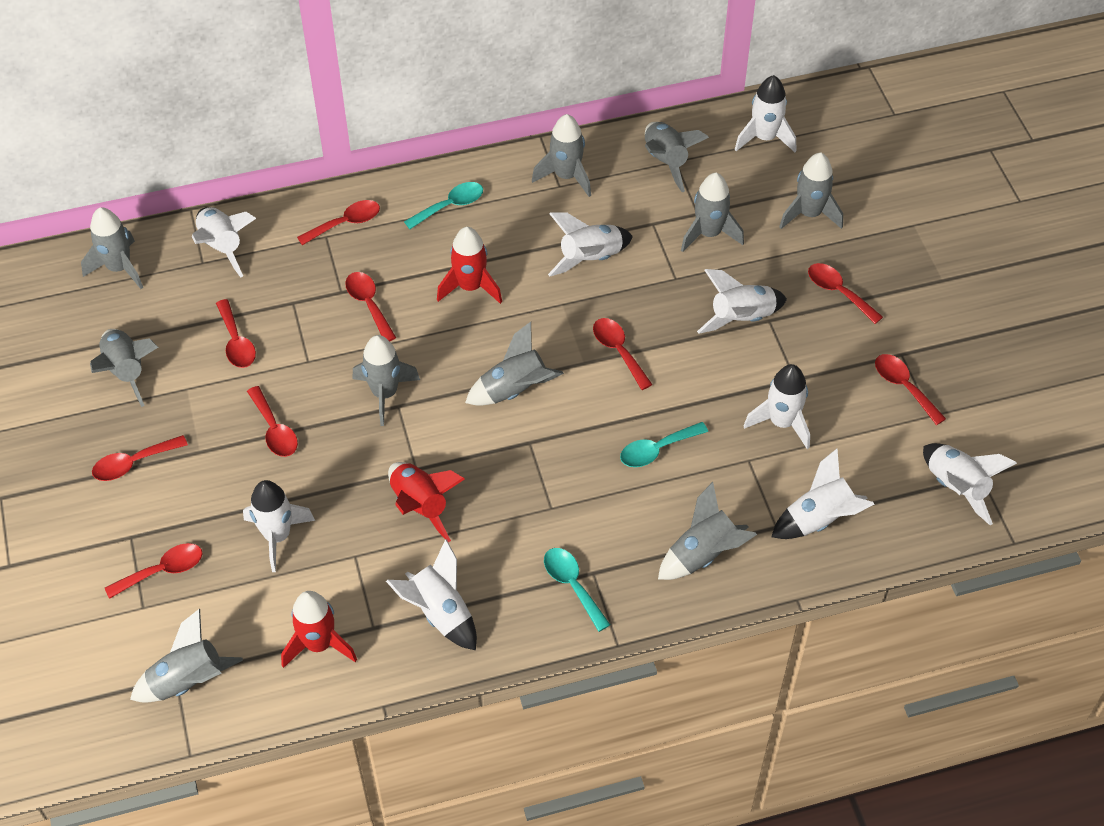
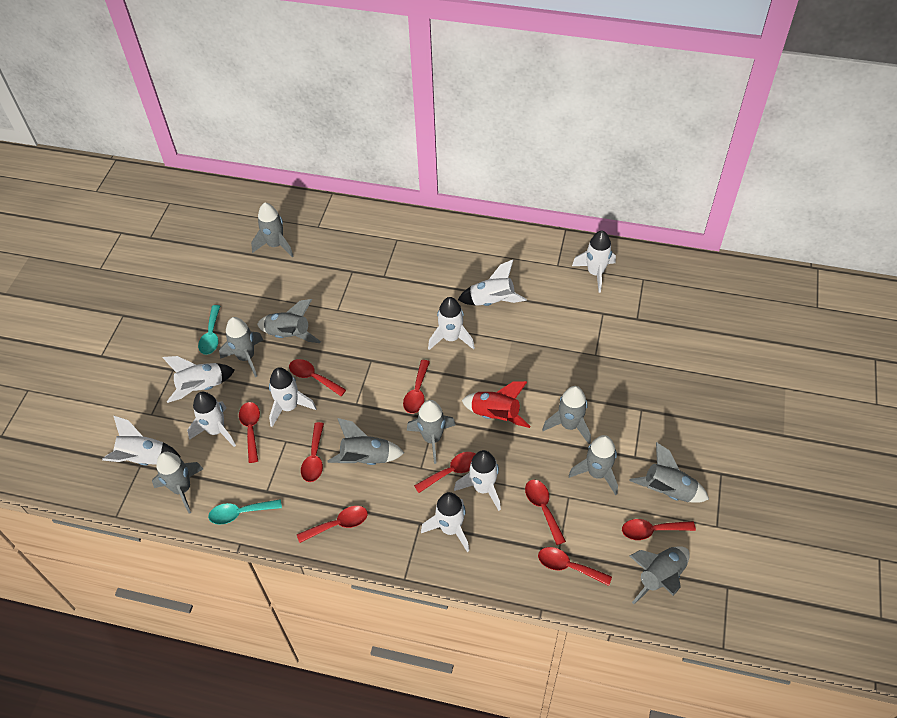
red rocket: 3 -> 1
turquoise spoon: 3 -> 2

